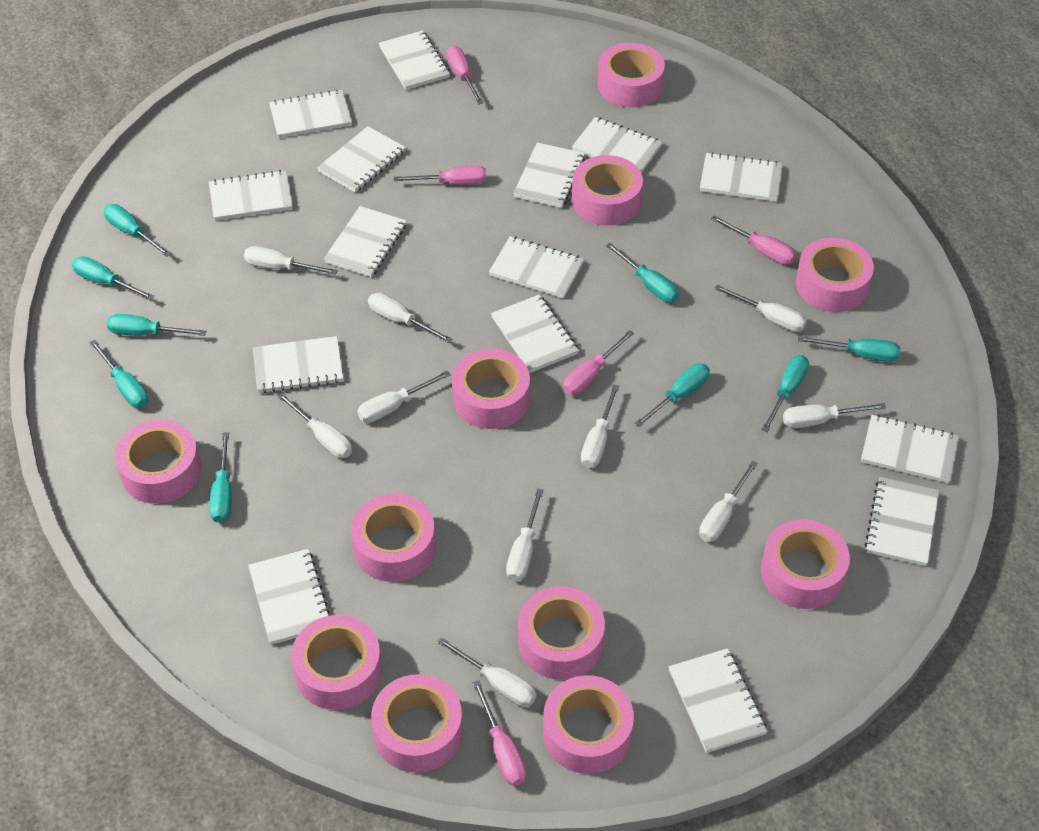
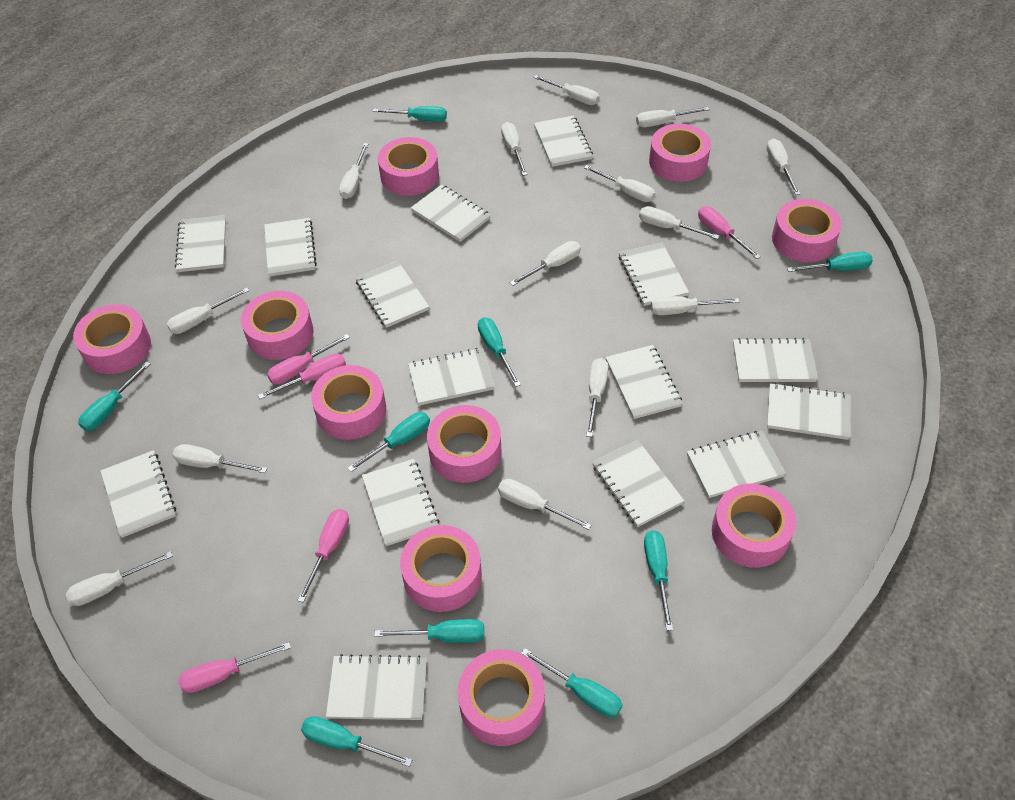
pink tape: 11 -> 10
white screwdriver: 10 -> 14

